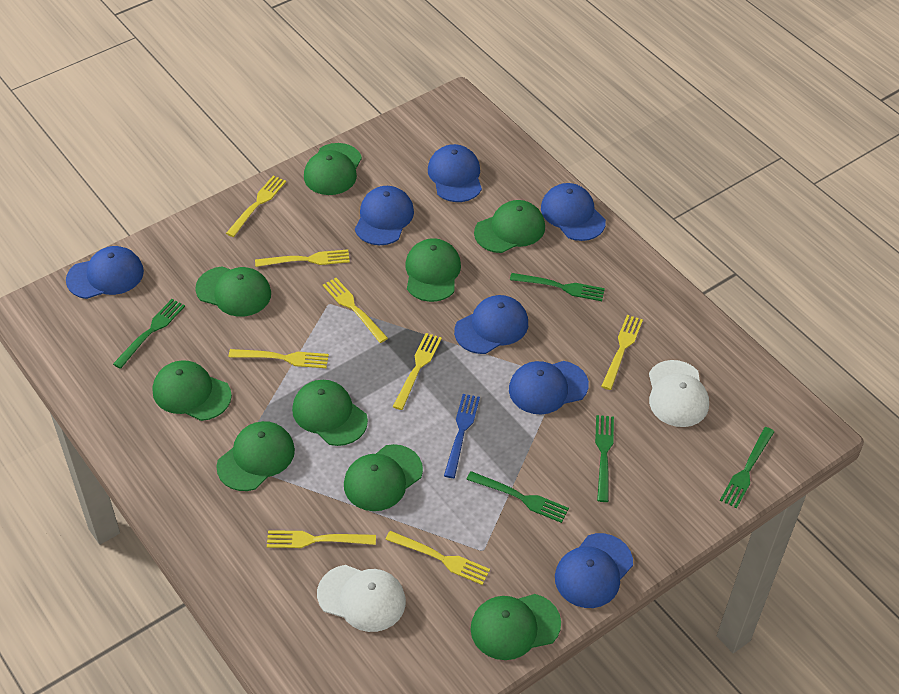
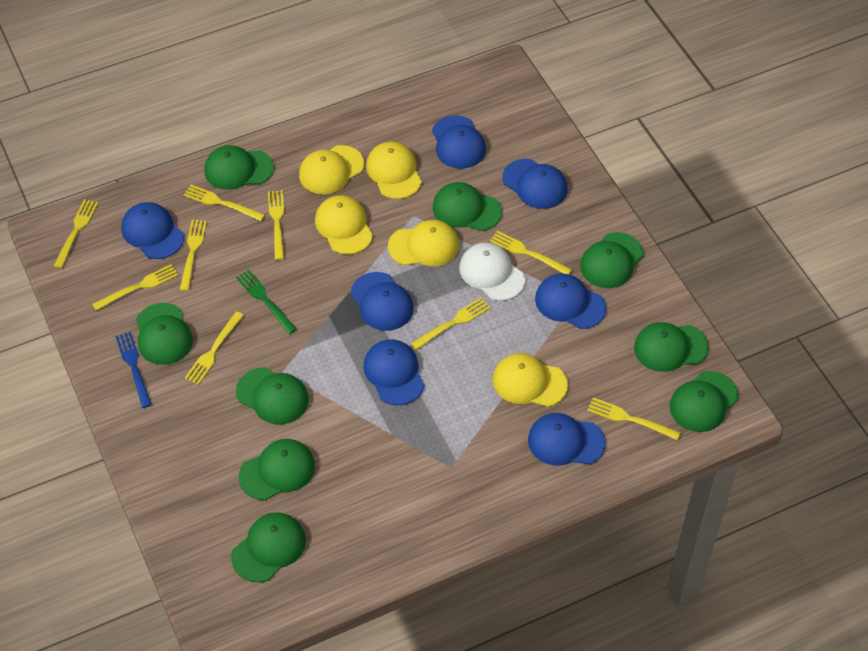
green fork: 5 -> 1
white cap: 2 -> 1
yellow cap: 0 -> 5
yellow fork: 8 -> 9

